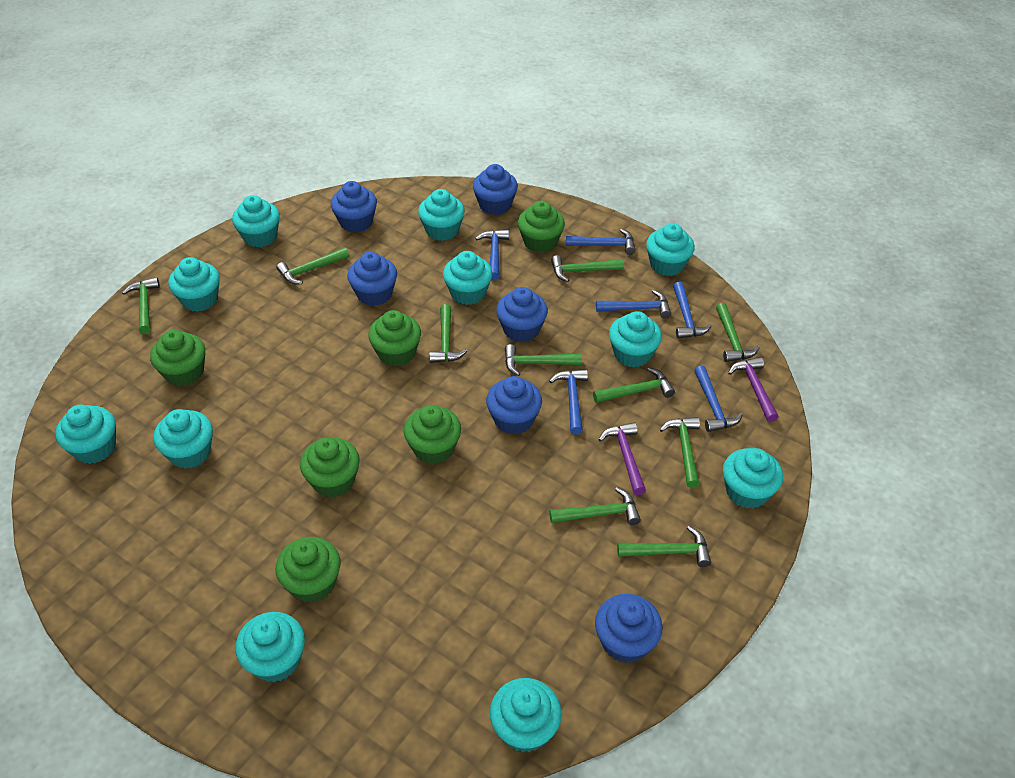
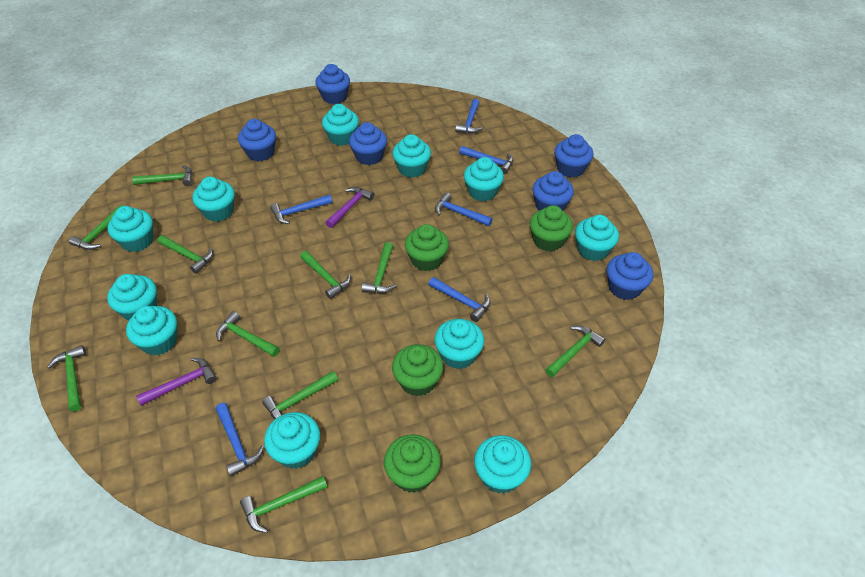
green cupcake: 6 -> 4

